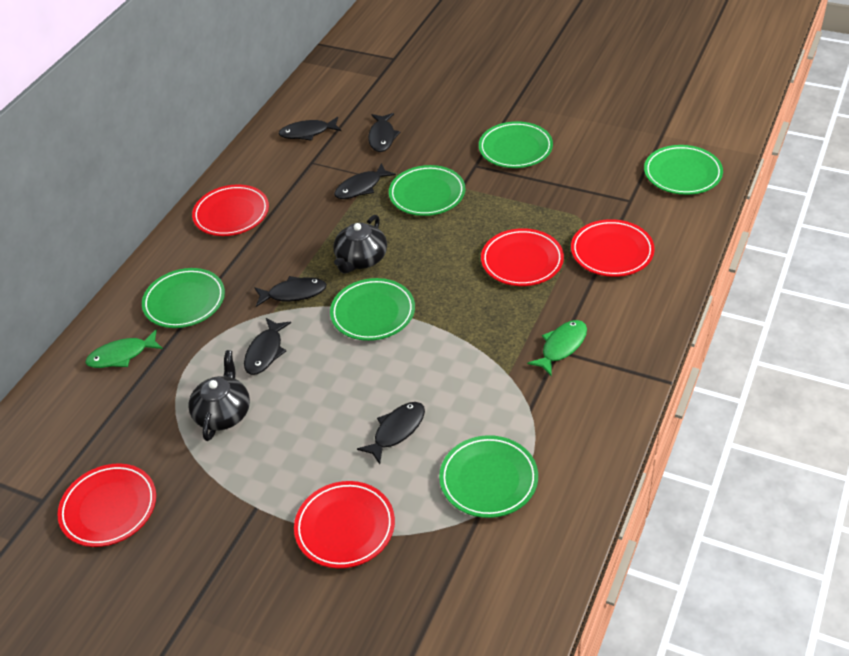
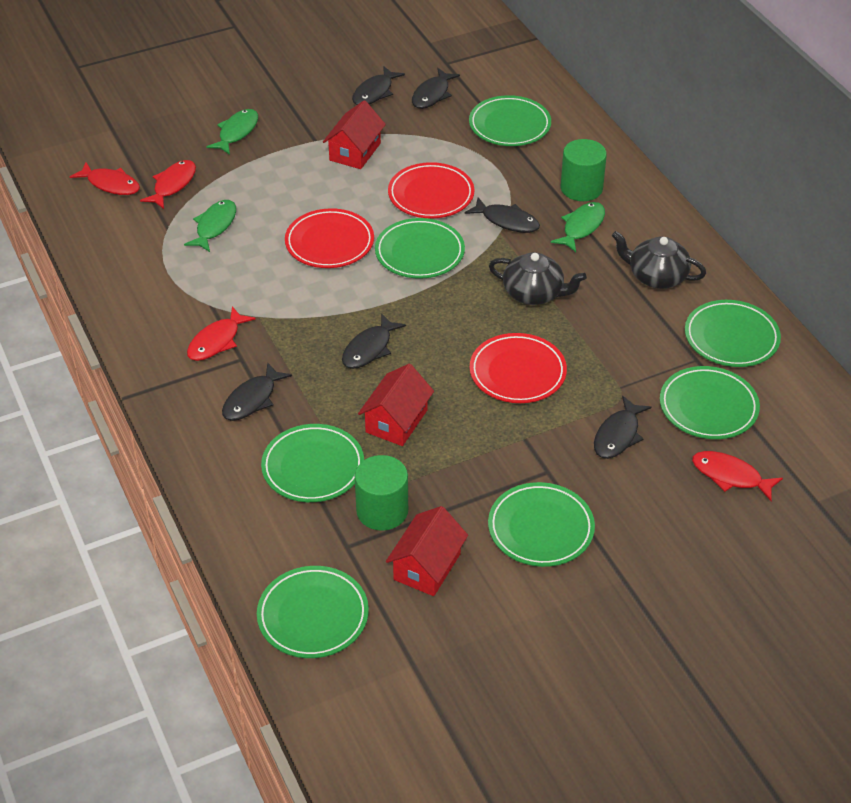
green cylinder: 0 -> 2
green fish: 2 -> 3
green plate: 6 -> 7
red fish: 0 -> 4
red house: 0 -> 3
red plate: 5 -> 3

